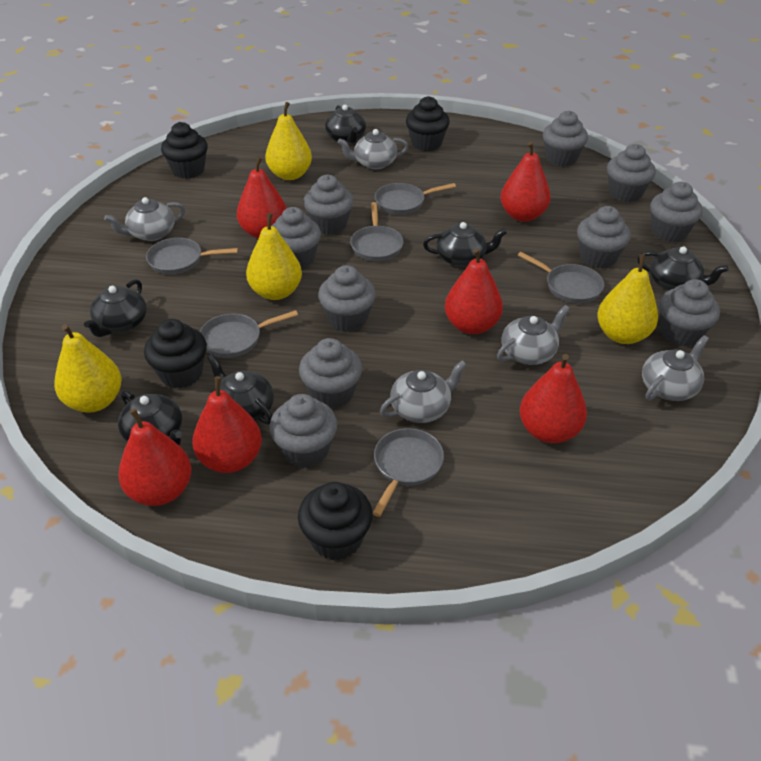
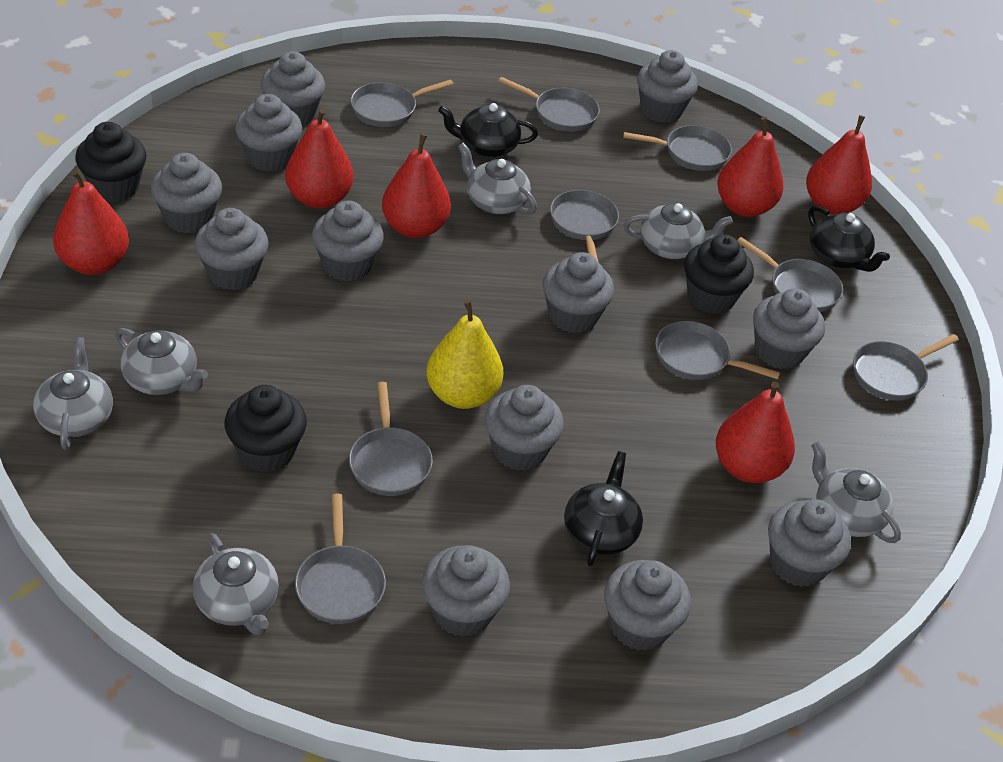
black cupcake: 4 -> 3
black teapot: 6 -> 3
grey cupcake: 10 -> 12
grey pan: 6 -> 9
grey teapot: 5 -> 6
yellow pear: 4 -> 1

